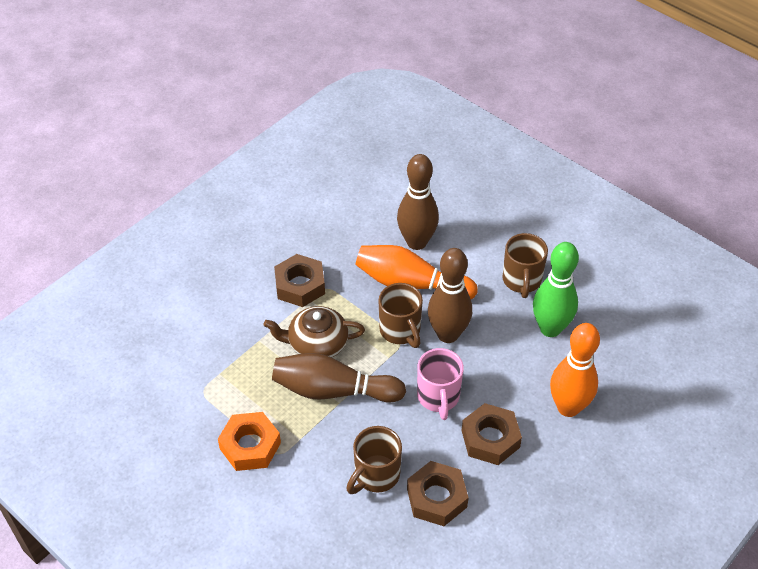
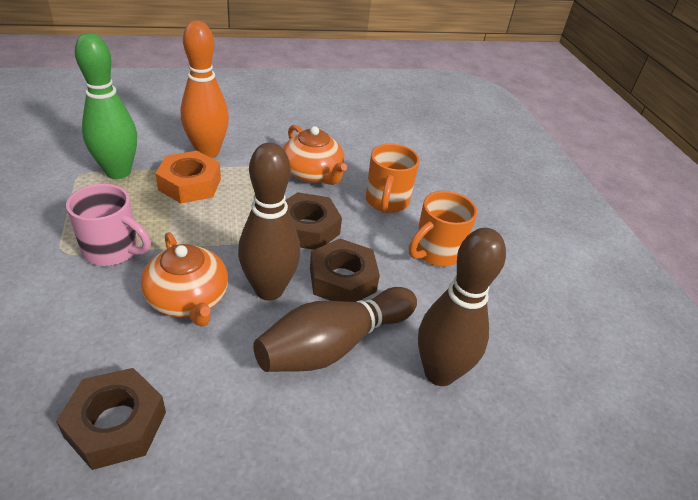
brown mug: 3 -> 0
brown teapot: 1 -> 0
orange bowling pin: 2 -> 1
orange mug: 0 -> 2
orange teapot: 0 -> 2

